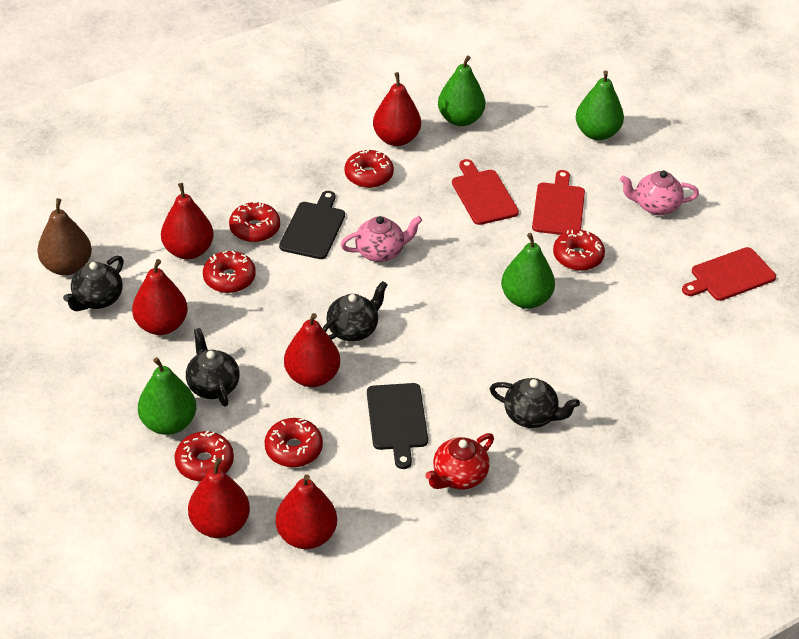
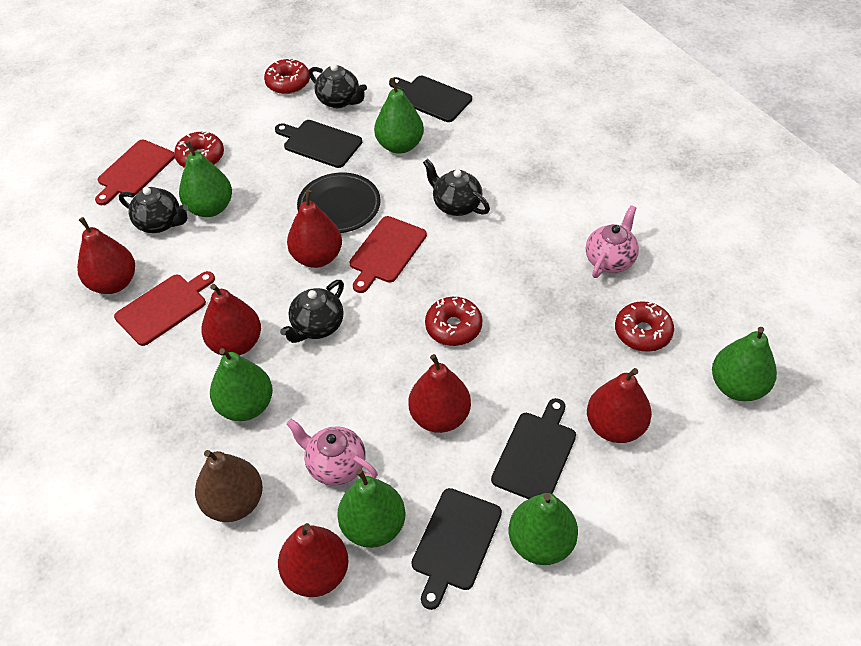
black cutting board: 2 -> 4
black plate: 0 -> 1
green pear: 4 -> 6
red donut: 6 -> 4
red teapot: 1 -> 0

